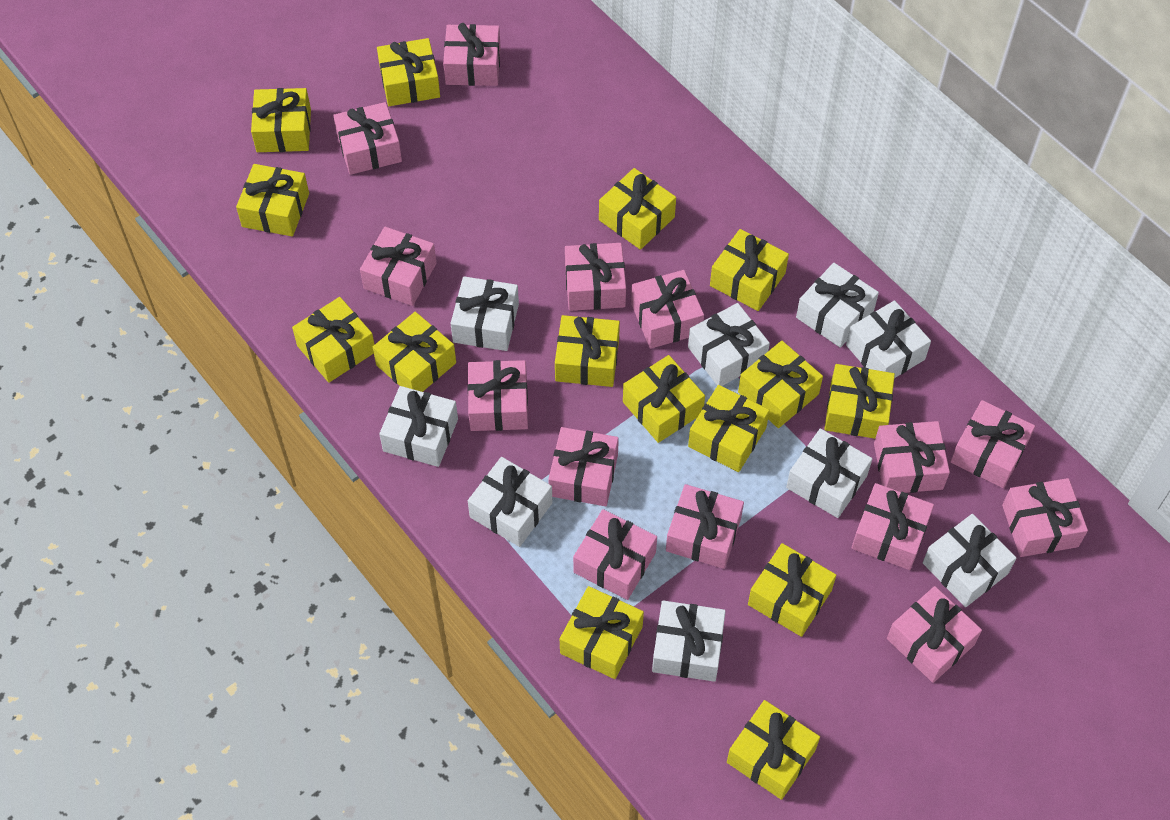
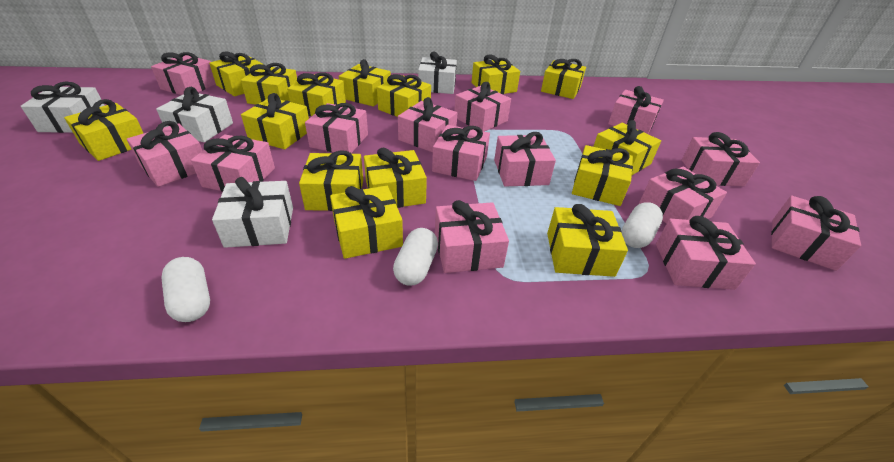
white capsule: 0 -> 3
white gift: 9 -> 4

